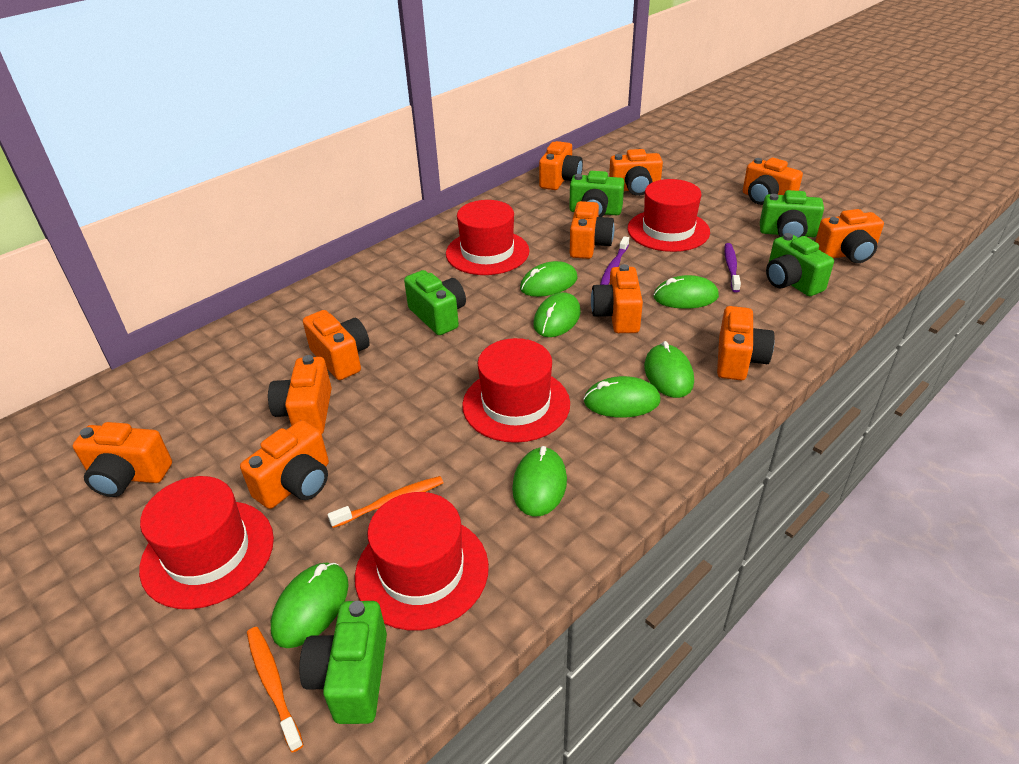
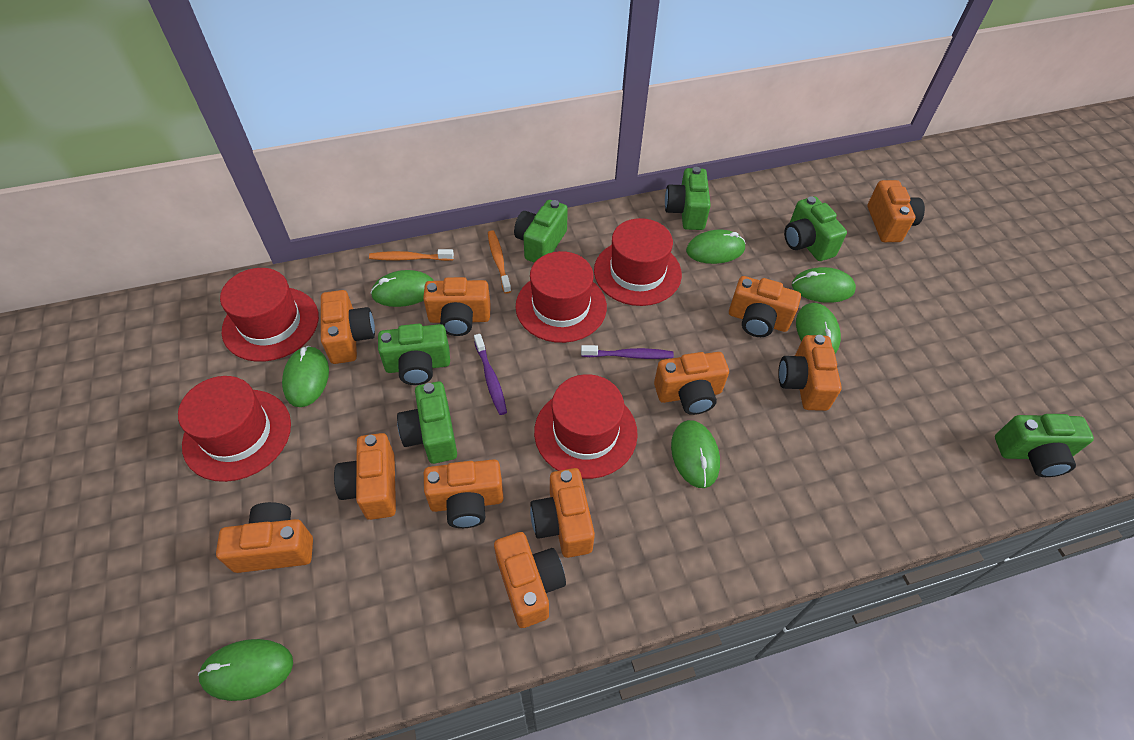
green camera: 5 -> 6

